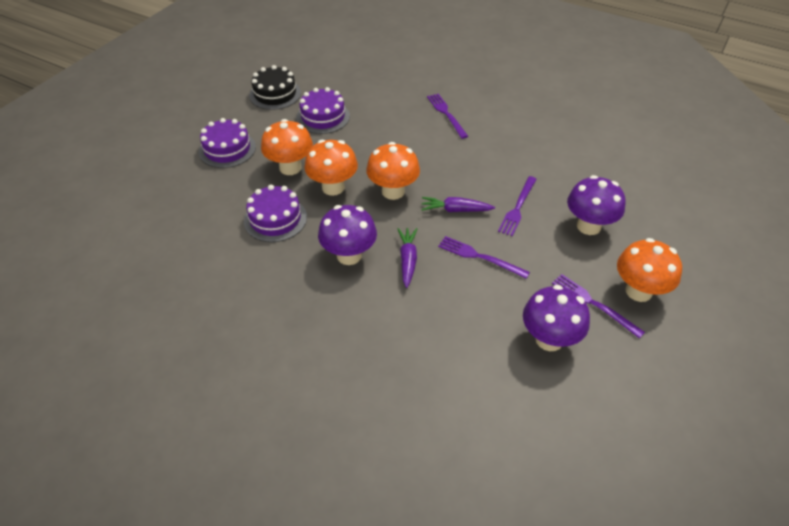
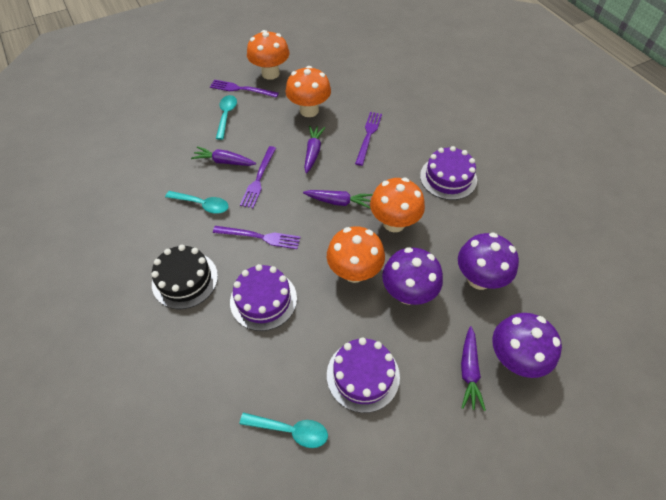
purple carrot: 2 -> 4
turquoise spoon: 0 -> 3

